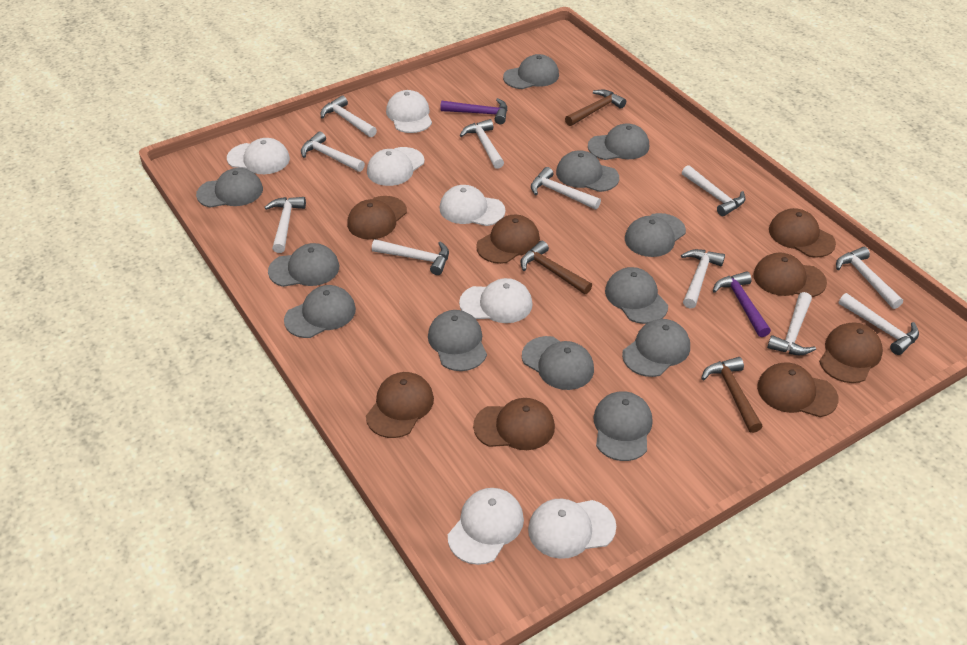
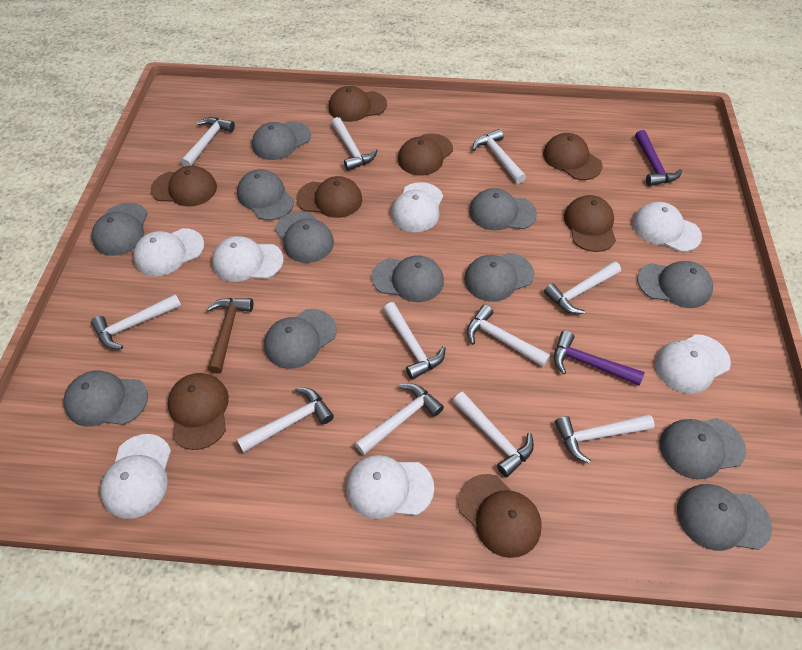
brown hammer: 3 -> 1

